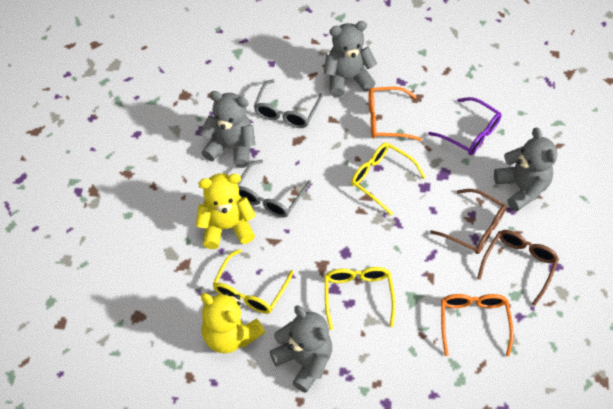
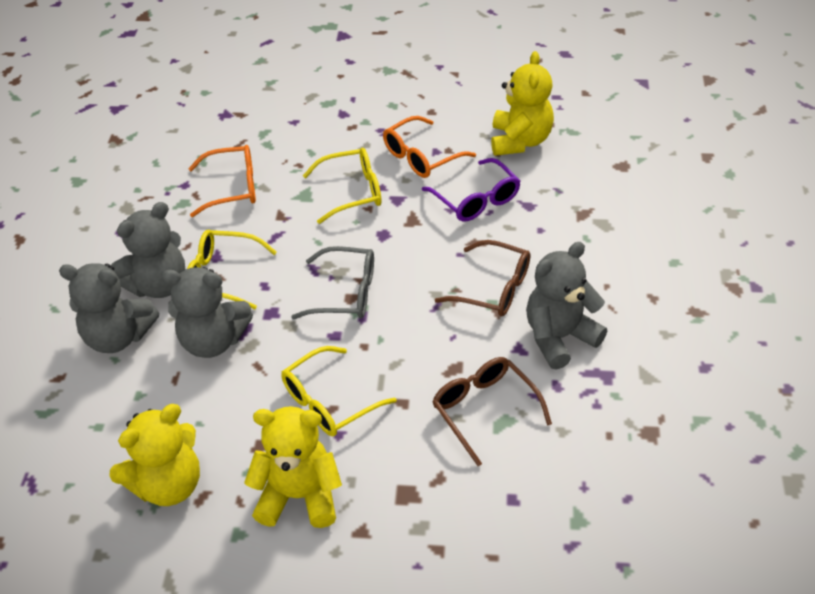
grey glasses: 2 -> 1
yellow teddy bear: 2 -> 3

